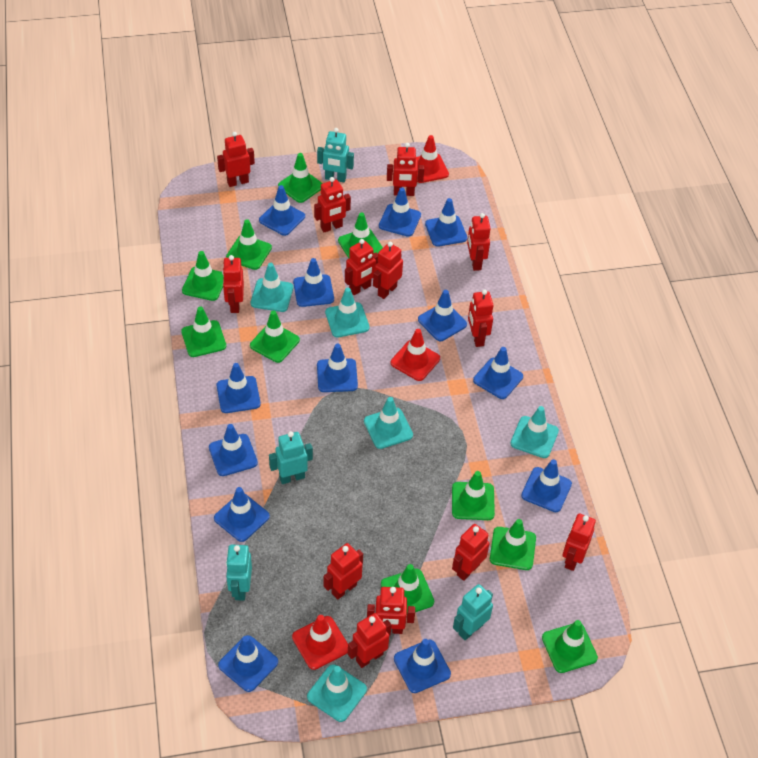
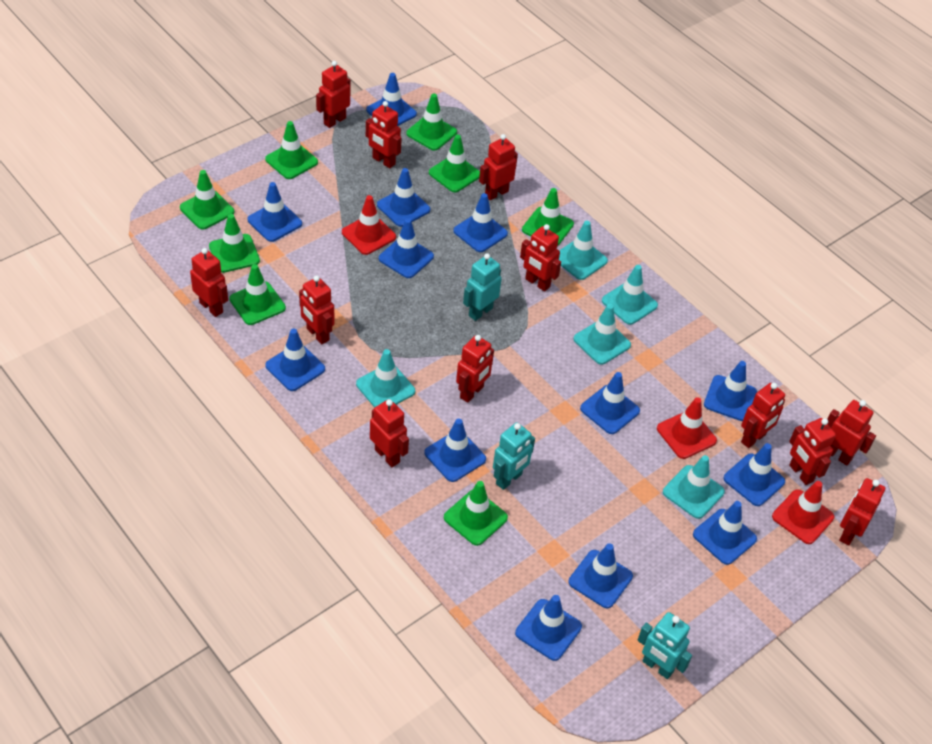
green traffic cone: 10 -> 8
red robot: 13 -> 12
turquoise robot: 4 -> 3

